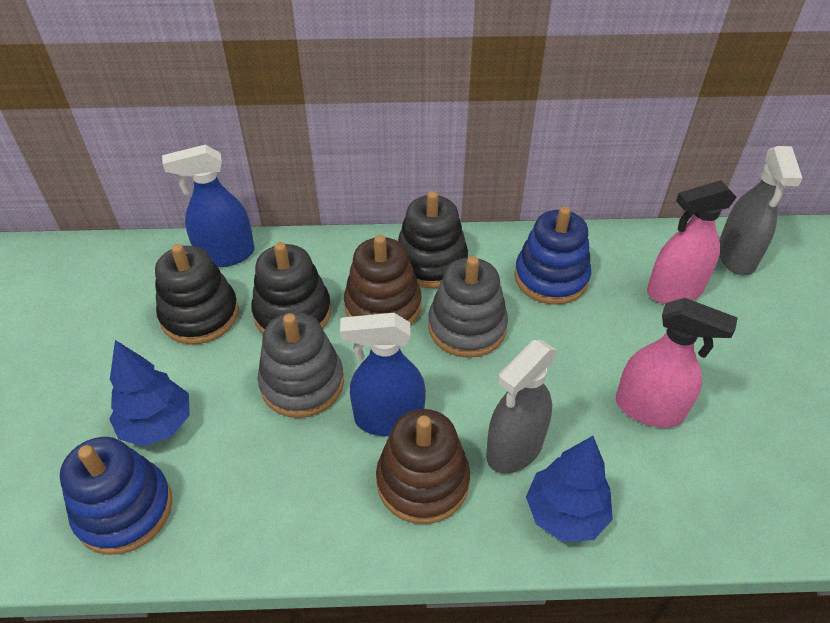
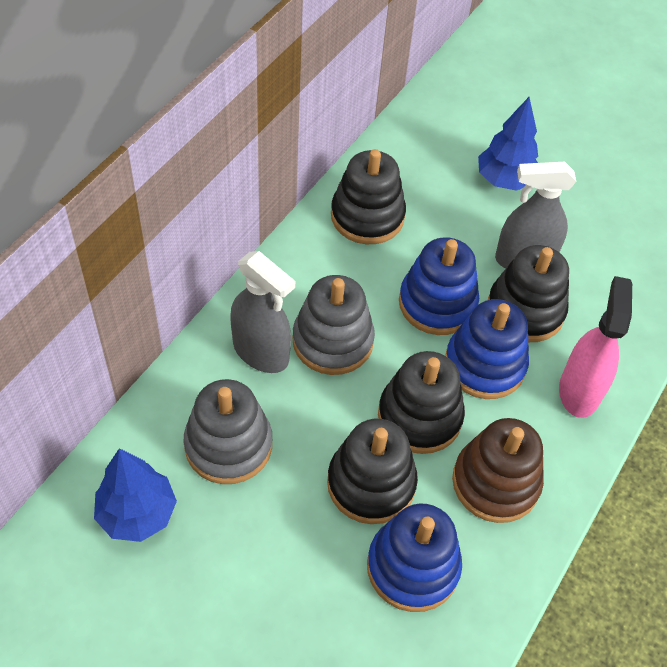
black stacking toy: 3 -> 4
blue spray bottle: 2 -> 0
blue stacking toy: 2 -> 3
brown stacking toy: 2 -> 1
pink spray bottle: 2 -> 1

